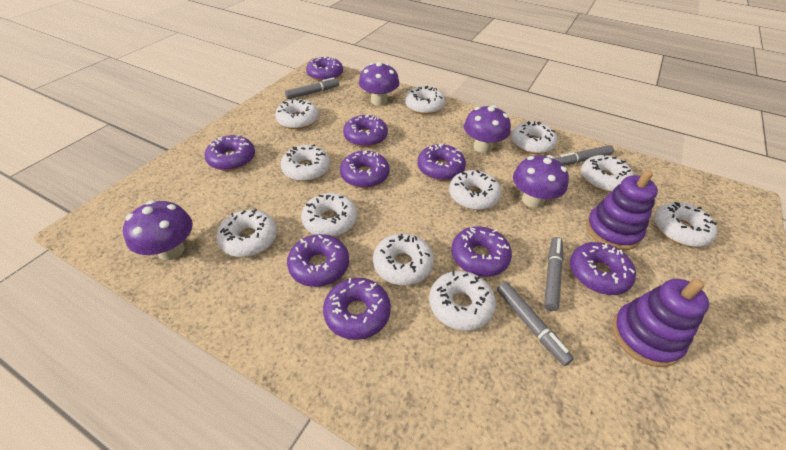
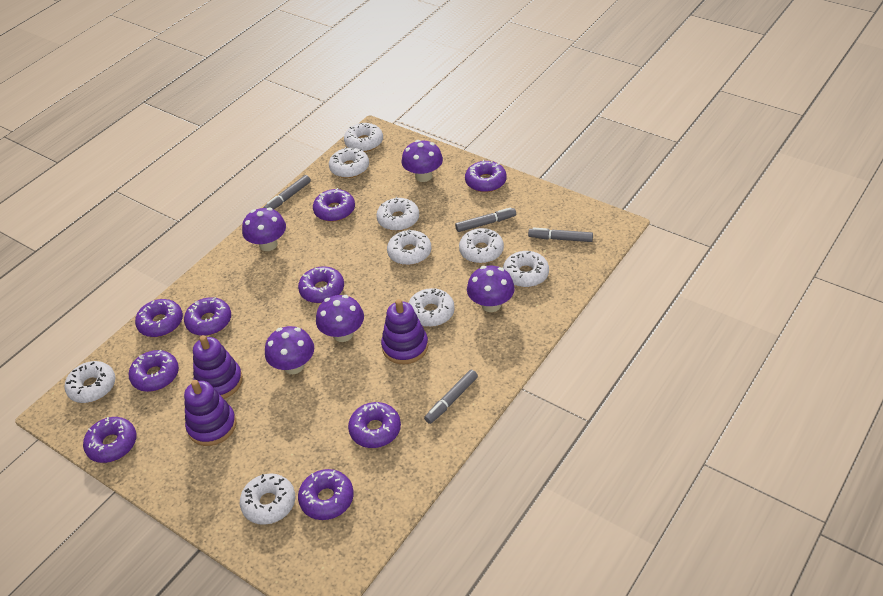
purple mushroom: 4 -> 5
purple stacking toy: 2 -> 3
white donut: 11 -> 9

